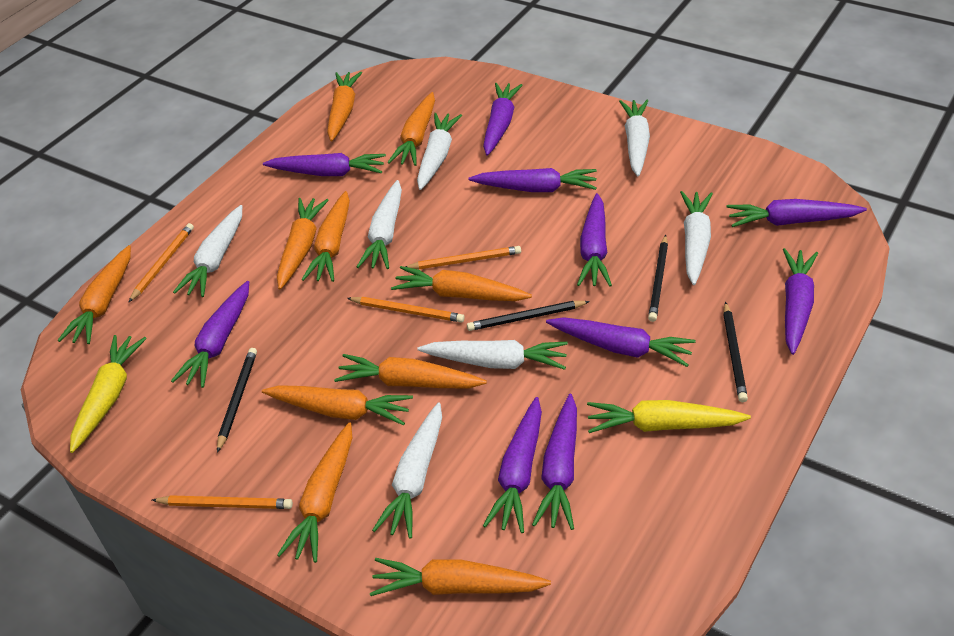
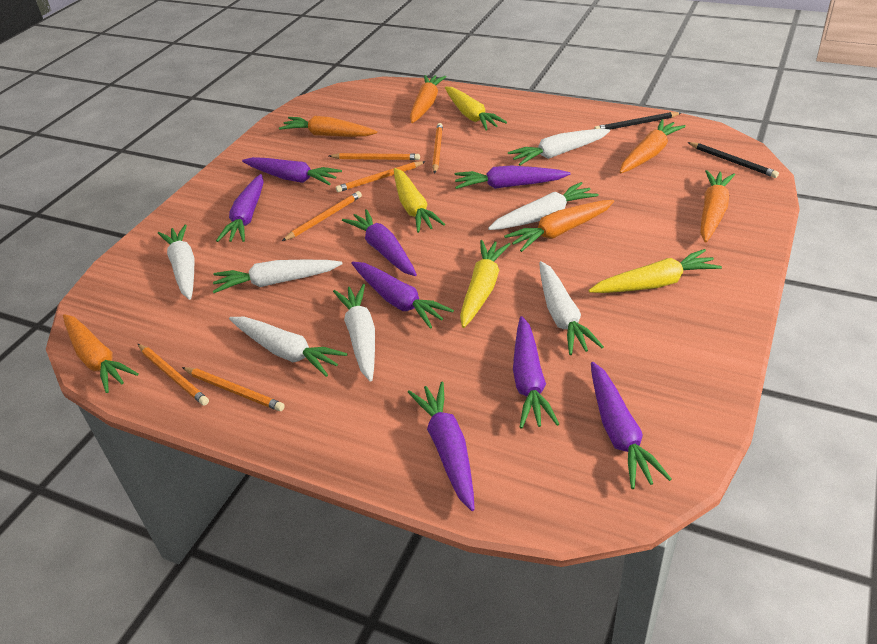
black pencil: 4 -> 2
orange carrot: 10 -> 6
orange pencil: 4 -> 6
purple carrot: 10 -> 8
yellow carrot: 2 -> 4

